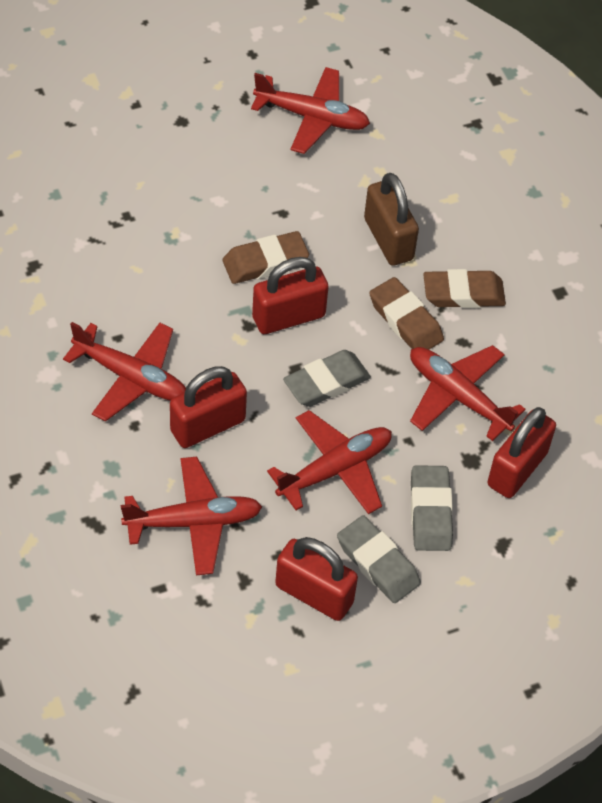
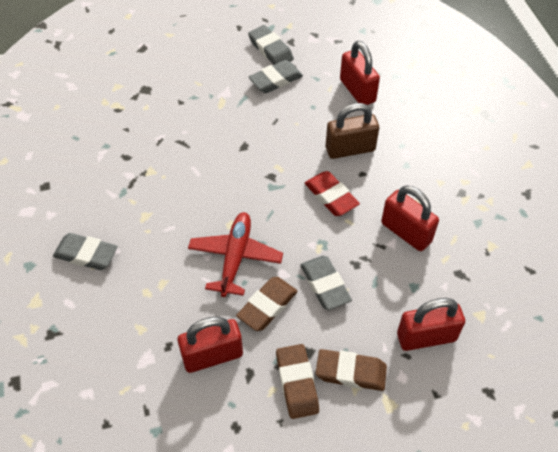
grey eraser: 3 -> 4
red eraser: 0 -> 1
red plane: 5 -> 1

